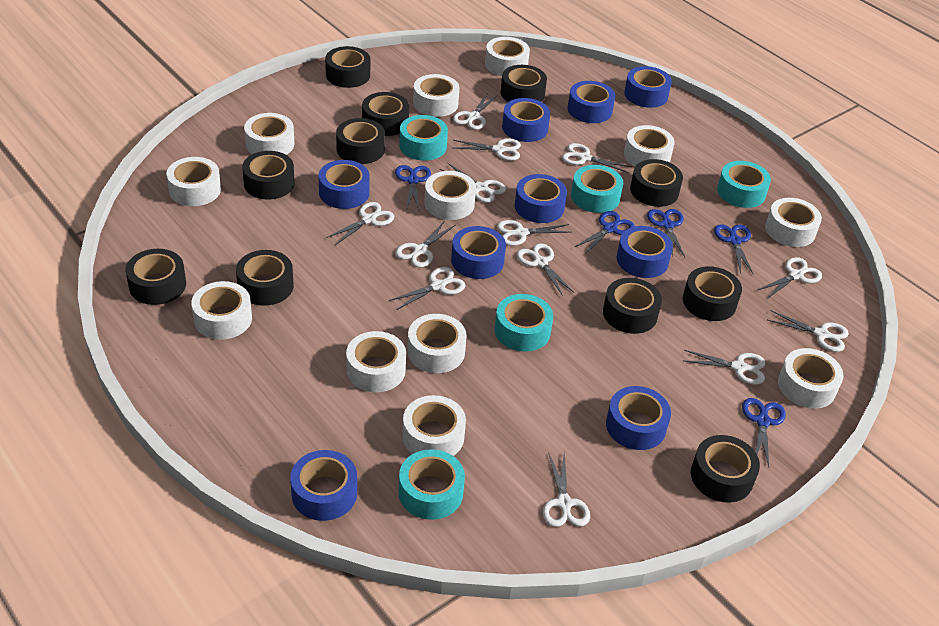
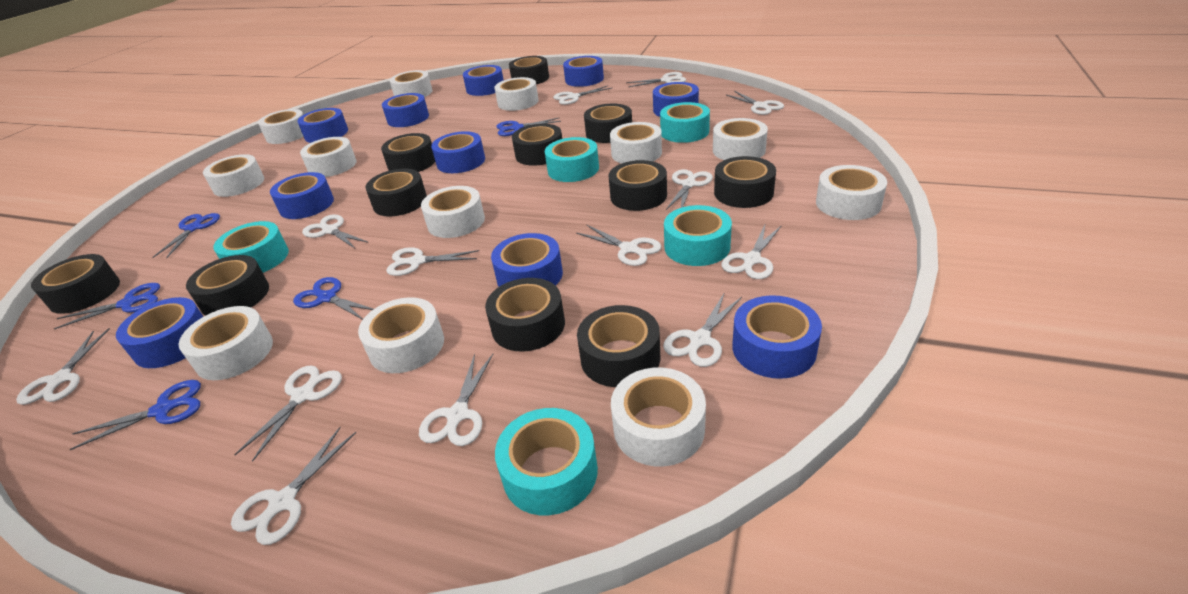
blue tape: 9 -> 10

